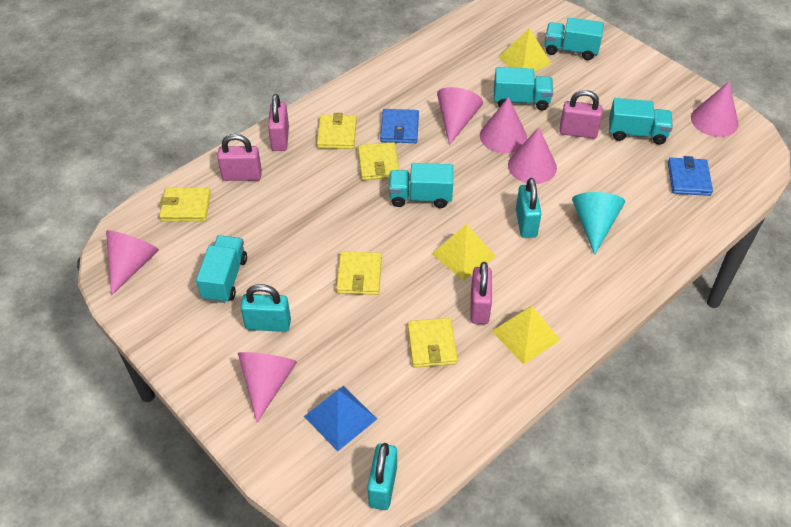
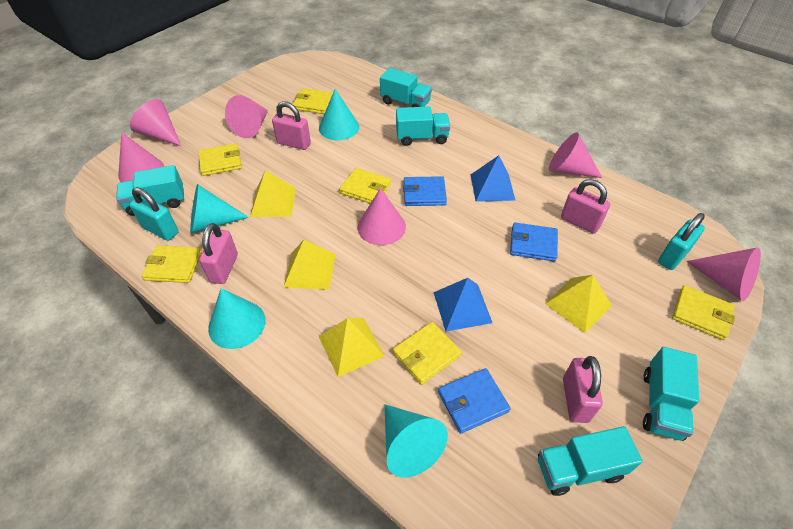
blue pyramid: 1 -> 2
blue wallet: 2 -> 3
turquoise cone: 1 -> 4
turquoise padlock: 3 -> 2
yellow pyramid: 3 -> 4
yellow wallet: 5 -> 6

